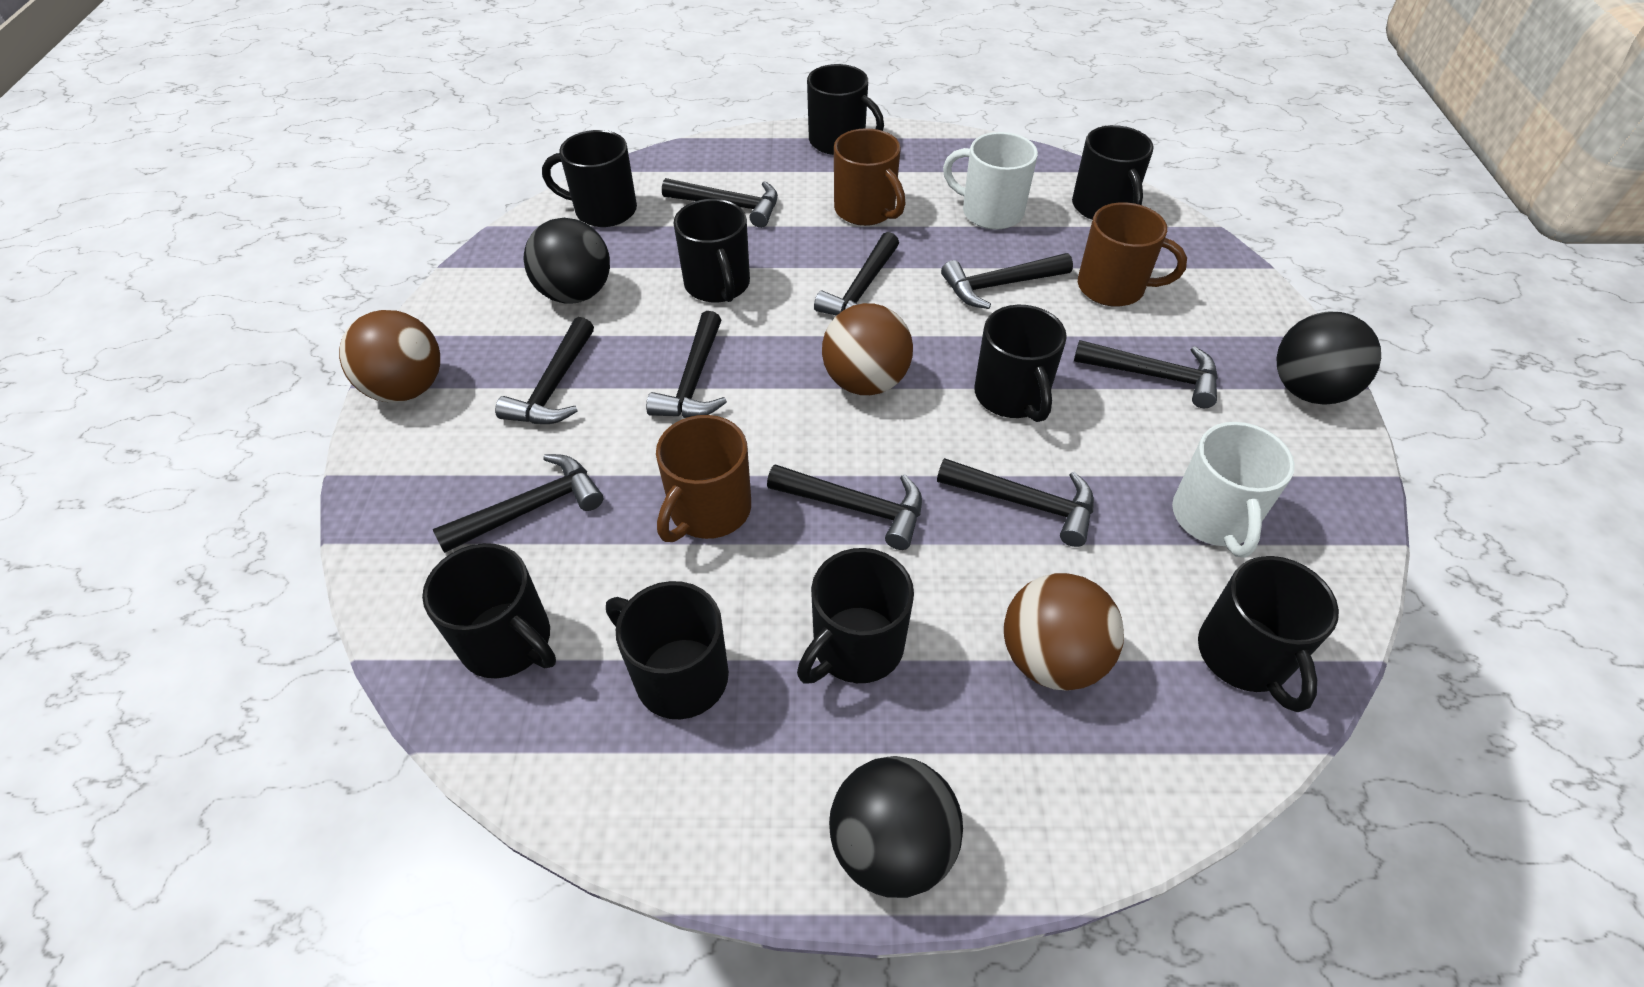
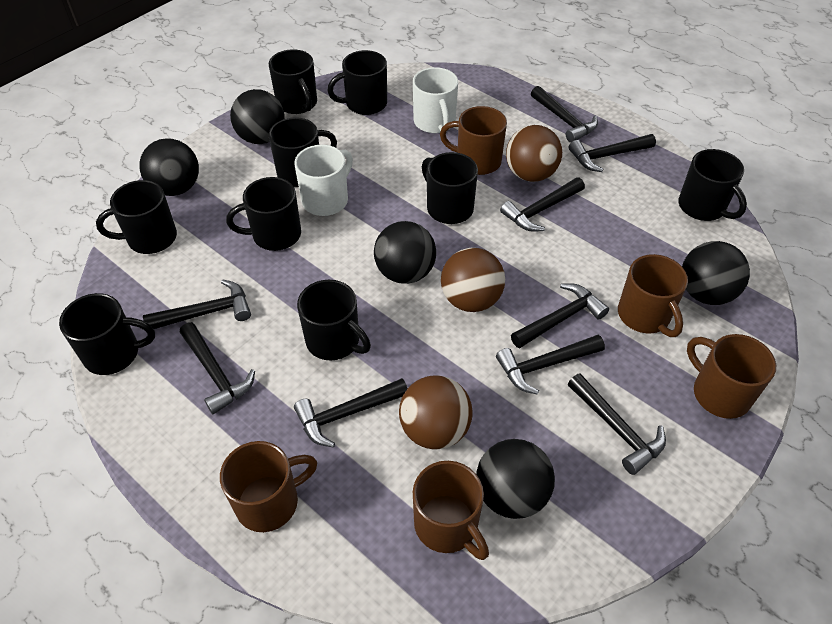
black ball: 3 -> 5
brown mug: 3 -> 5

